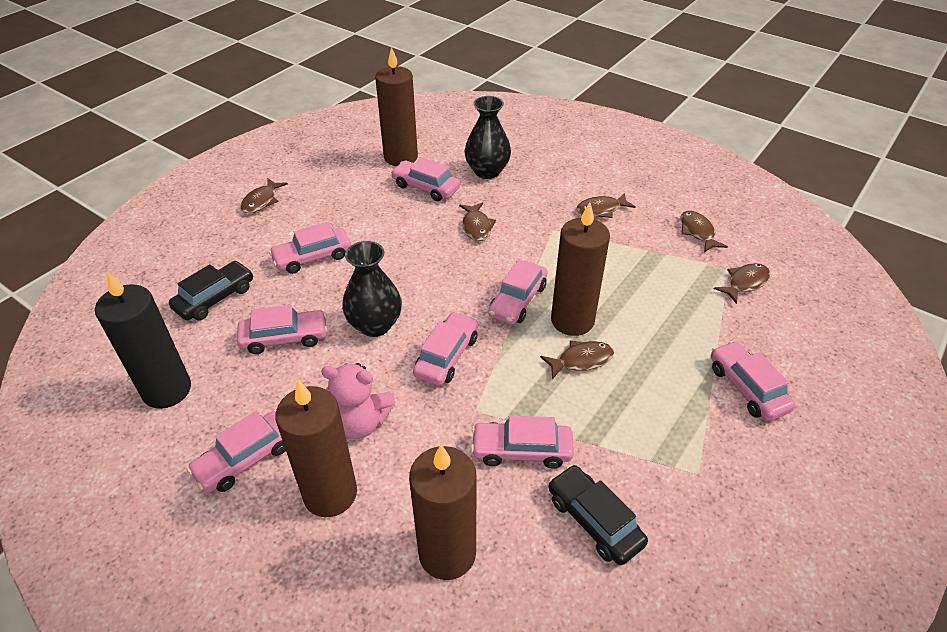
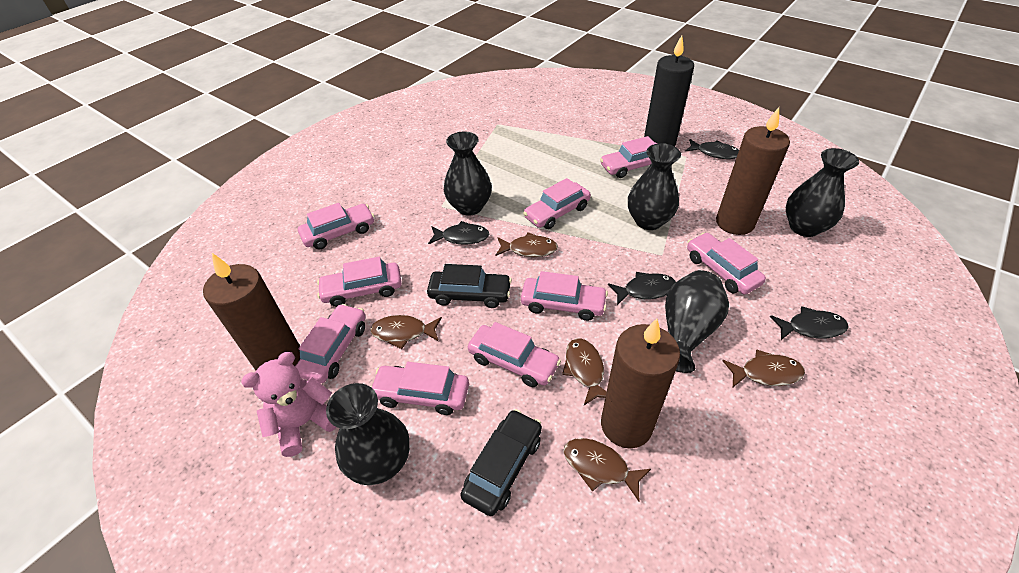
black fish: 0 -> 4
black vase: 2 -> 5
brown candle: 4 -> 3
brown fish: 6 -> 5
pink car: 8 -> 9

